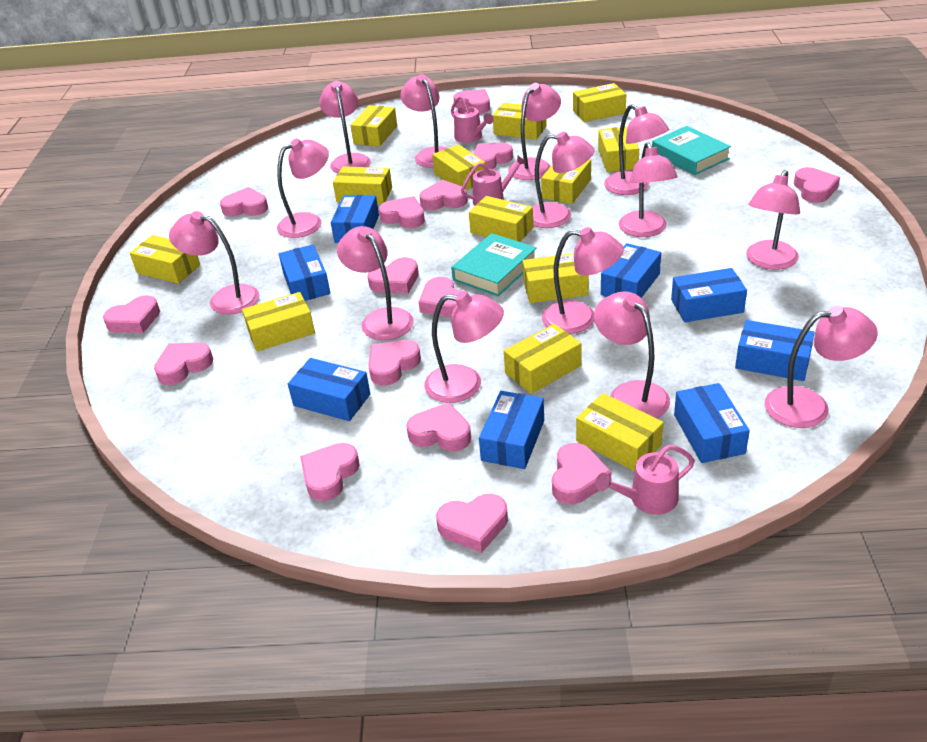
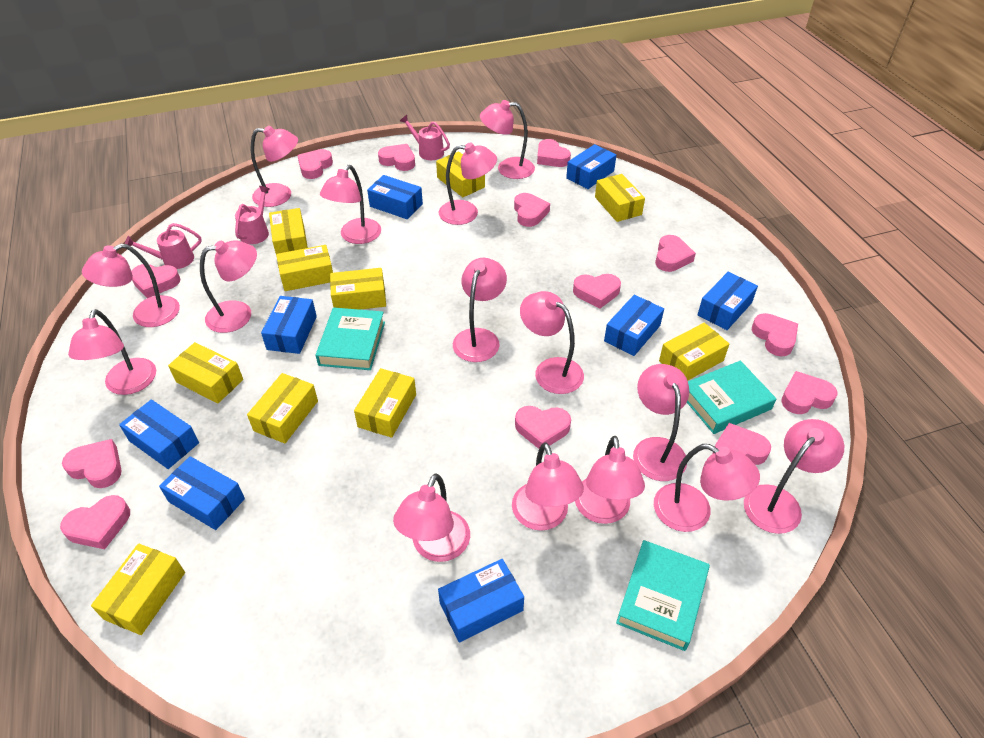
pink heart: 15 -> 13
pink lamp: 14 -> 15
turquoise book: 2 -> 3
yellow box: 13 -> 10

